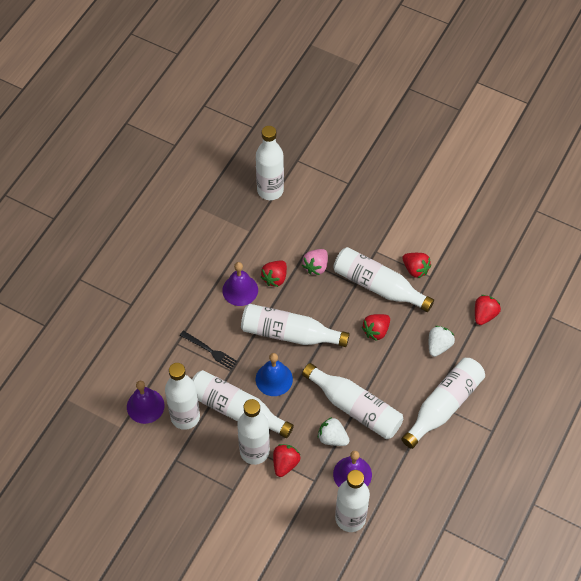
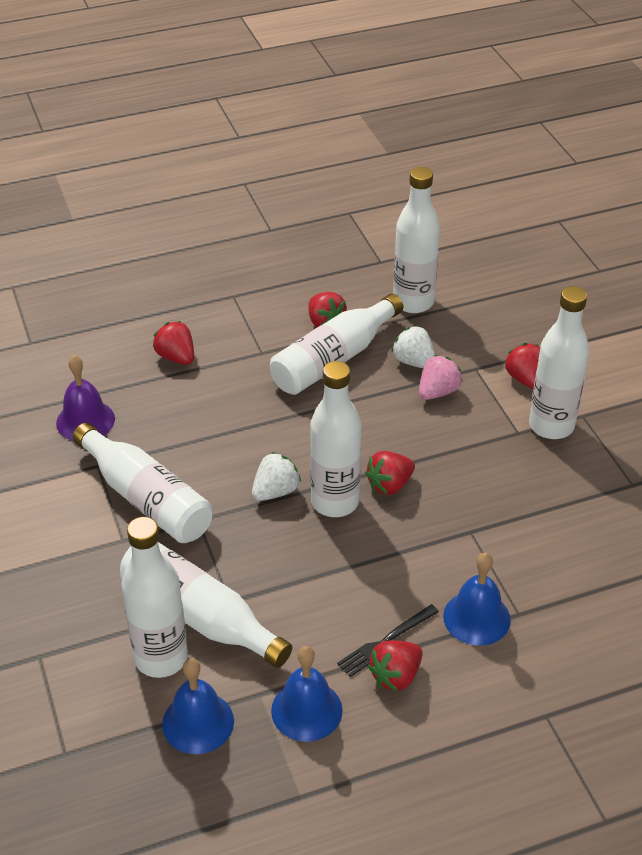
blue bell: 1 -> 3
purple bell: 3 -> 1
white bottle: 9 -> 7

